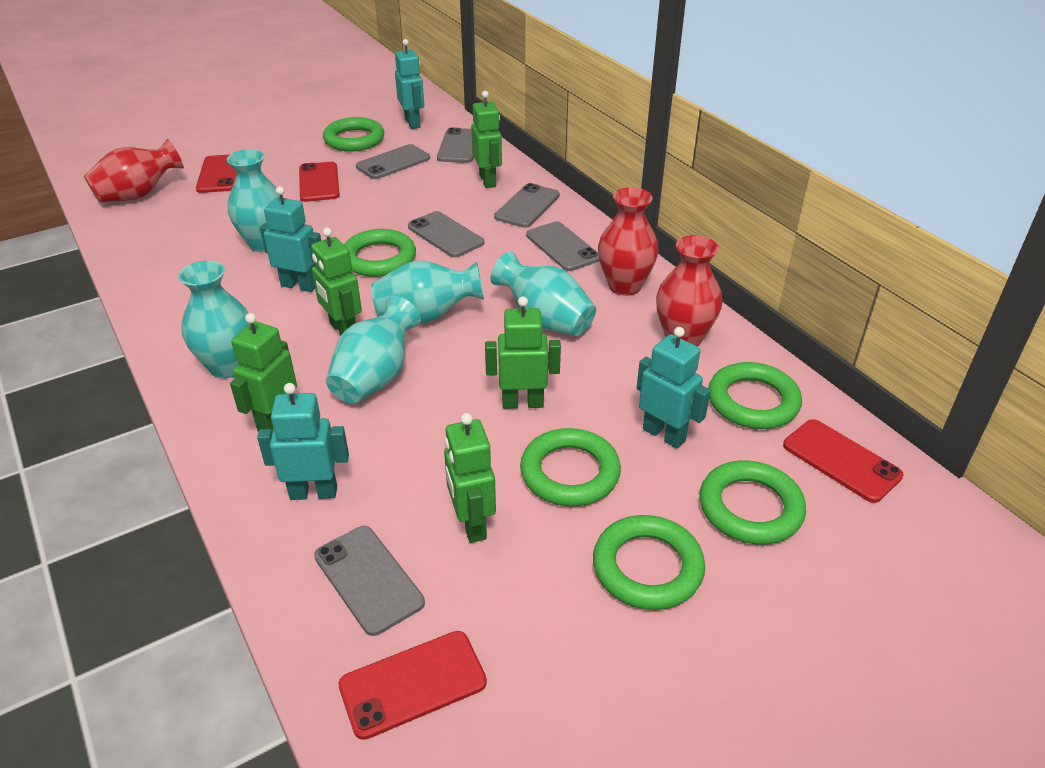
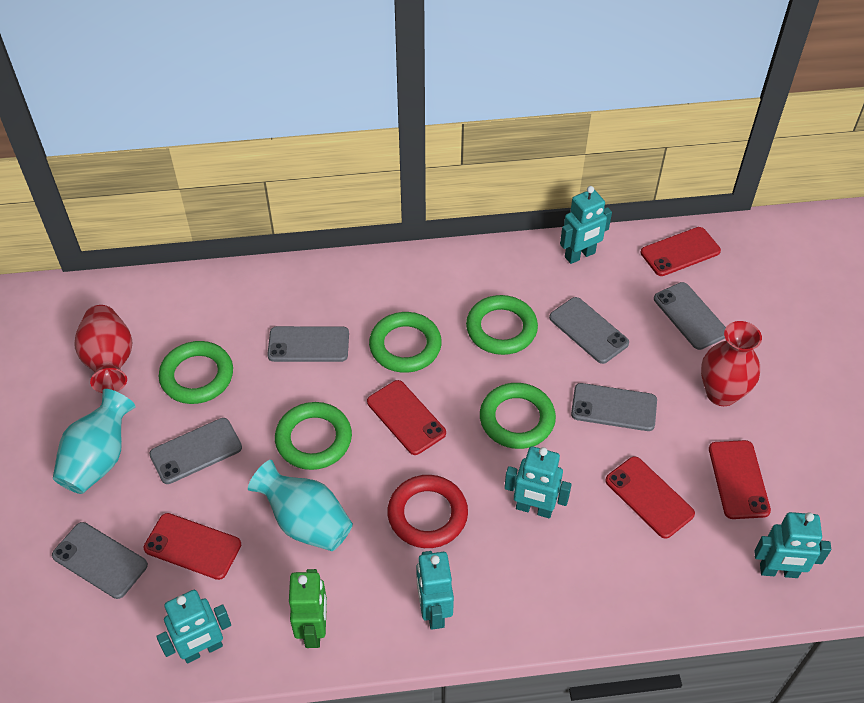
green ring: 6 -> 5
green robot: 5 -> 1
red phone: 4 -> 5
red ring: 0 -> 1
red vase: 3 -> 2
turquoise robot: 4 -> 5
turquoise vase: 5 -> 2

